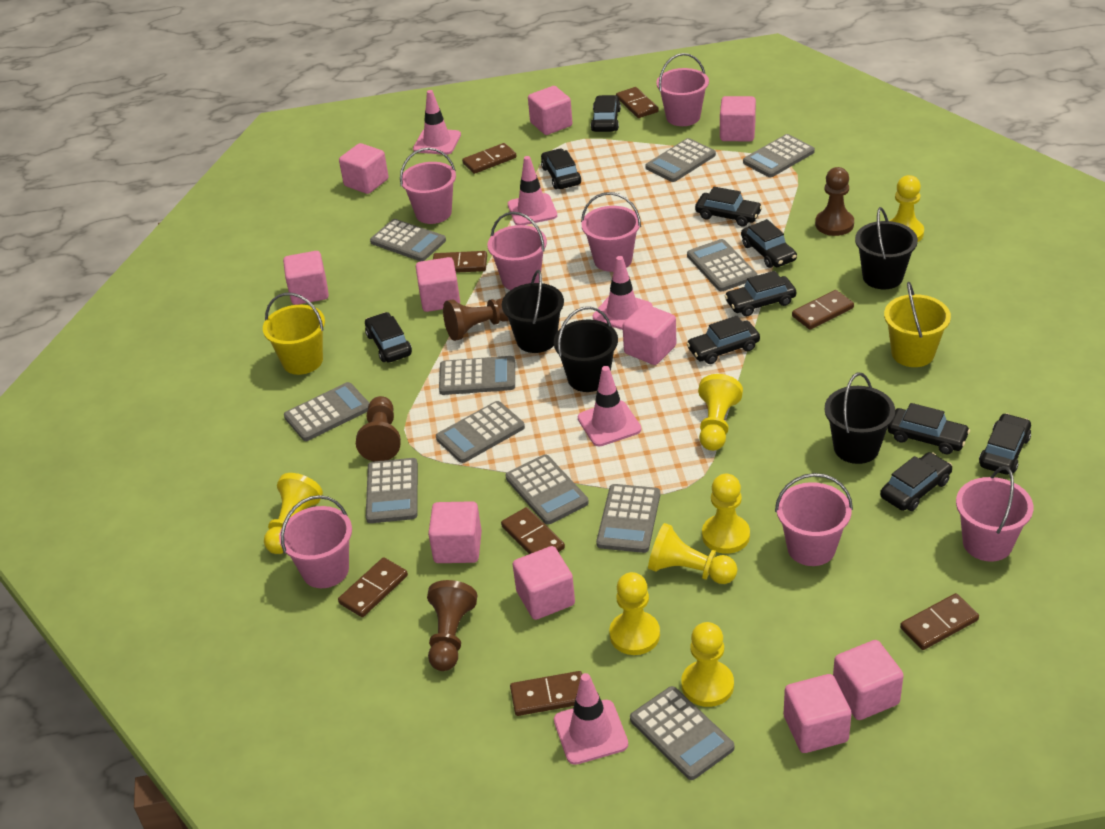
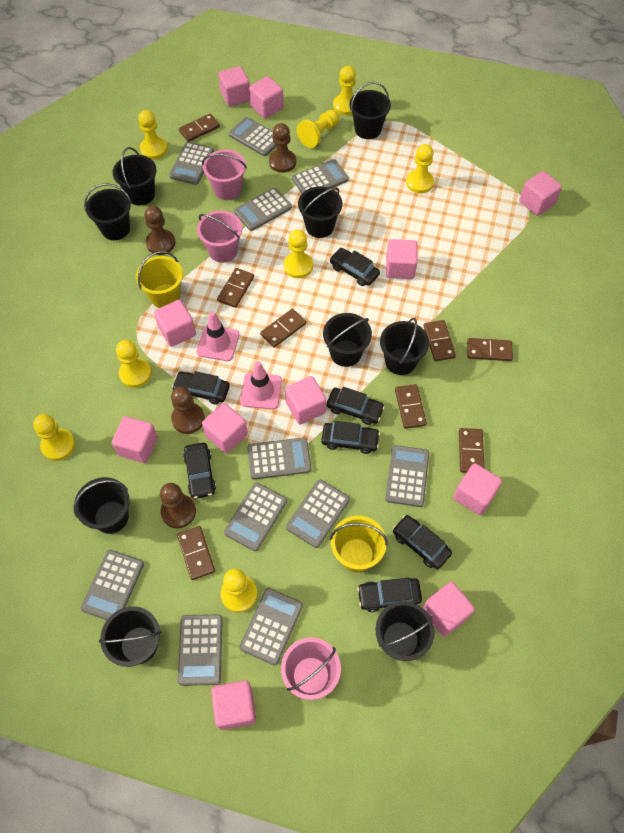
black bucket: 4 -> 9
black car: 10 -> 7
pink bucket: 7 -> 3
pink cube: 10 -> 11
pink traffic cone: 5 -> 2
yellow pawn: 7 -> 8

